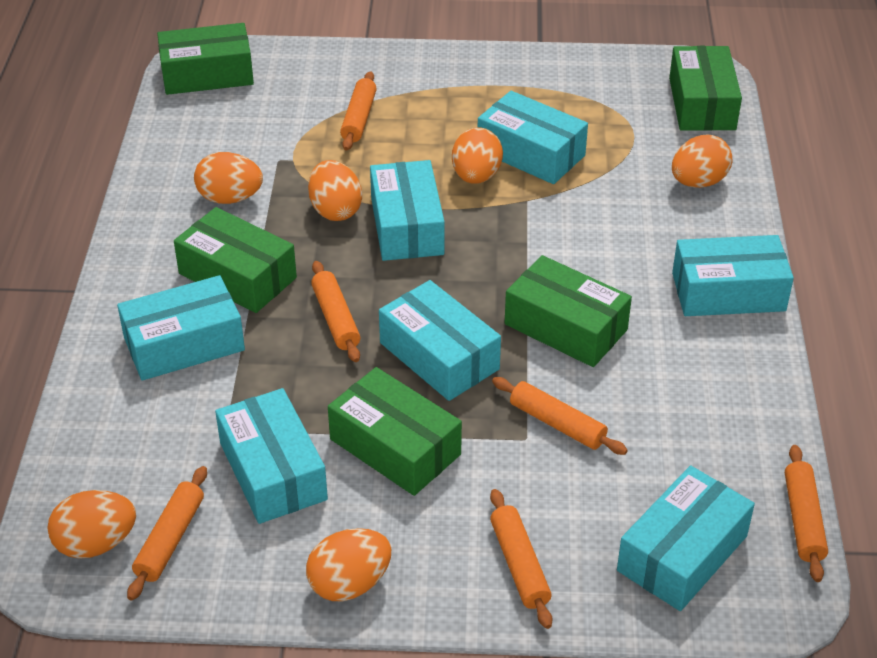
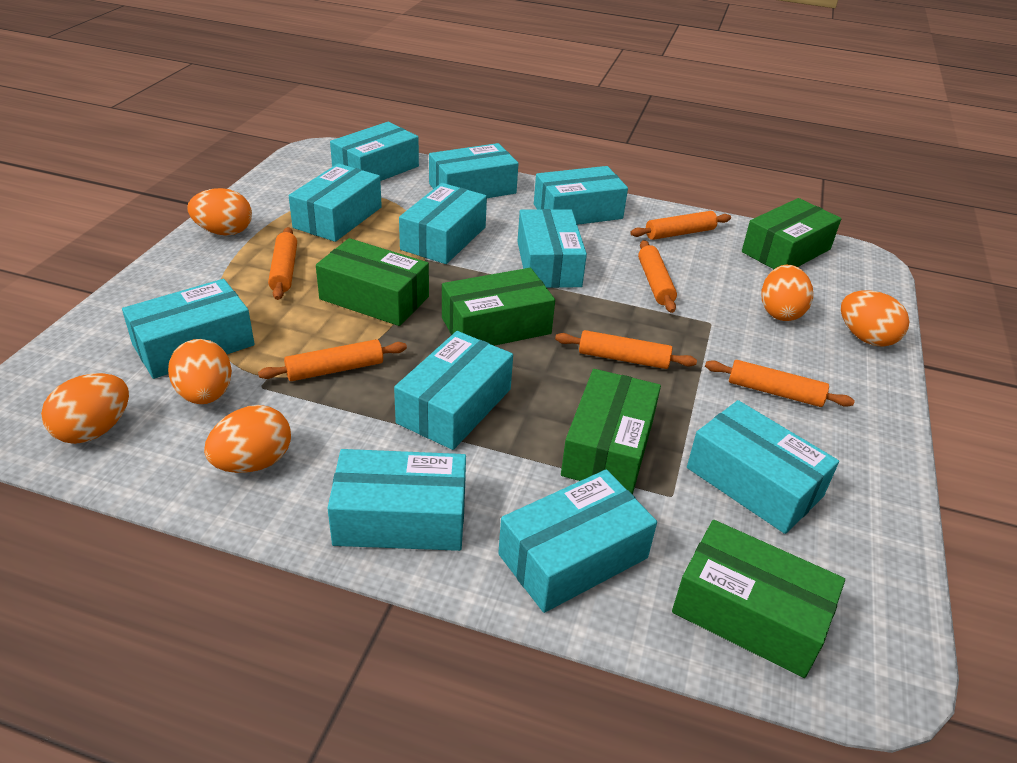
turquoise box: 7 -> 11

